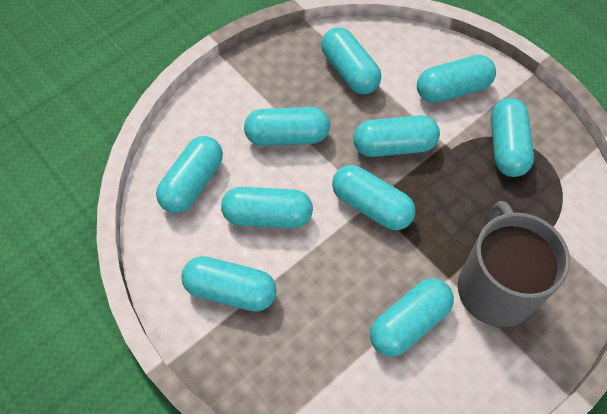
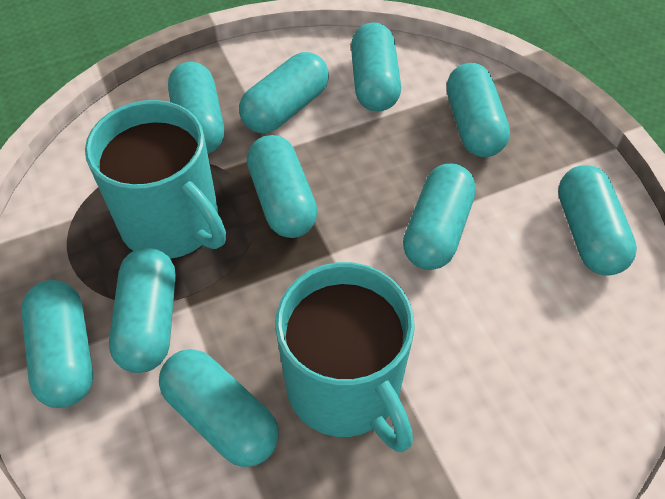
grey mug: 1 -> 0
turquoise mug: 0 -> 2

